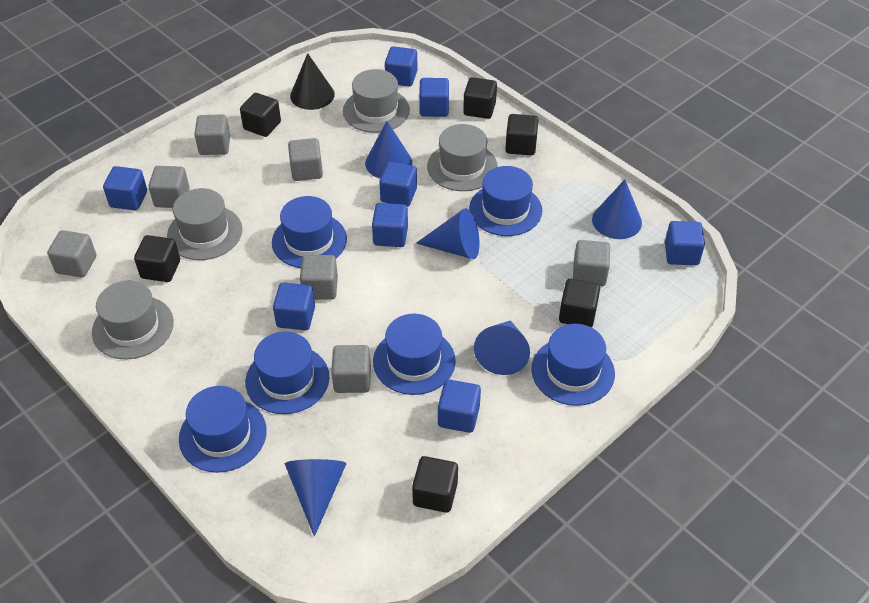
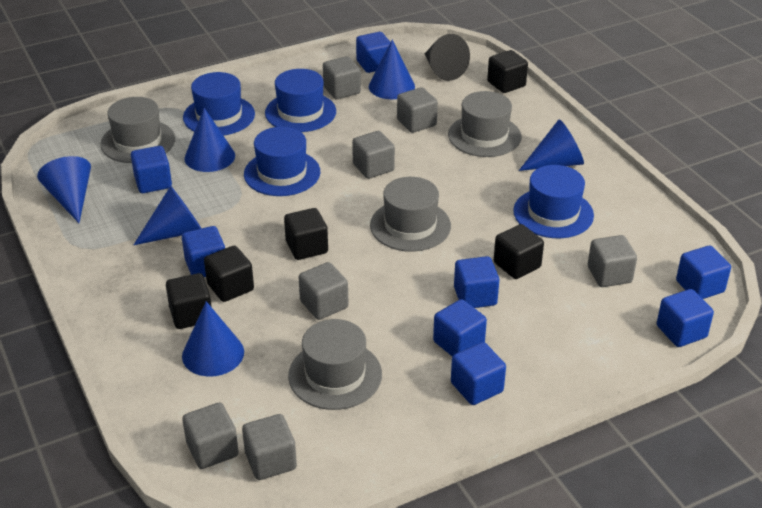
black cube: 6 -> 5
blue cone: 5 -> 6
blue hat: 6 -> 4

